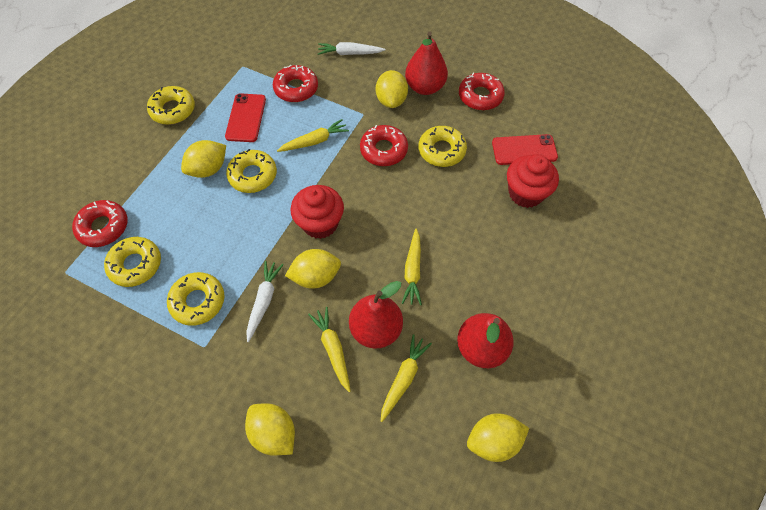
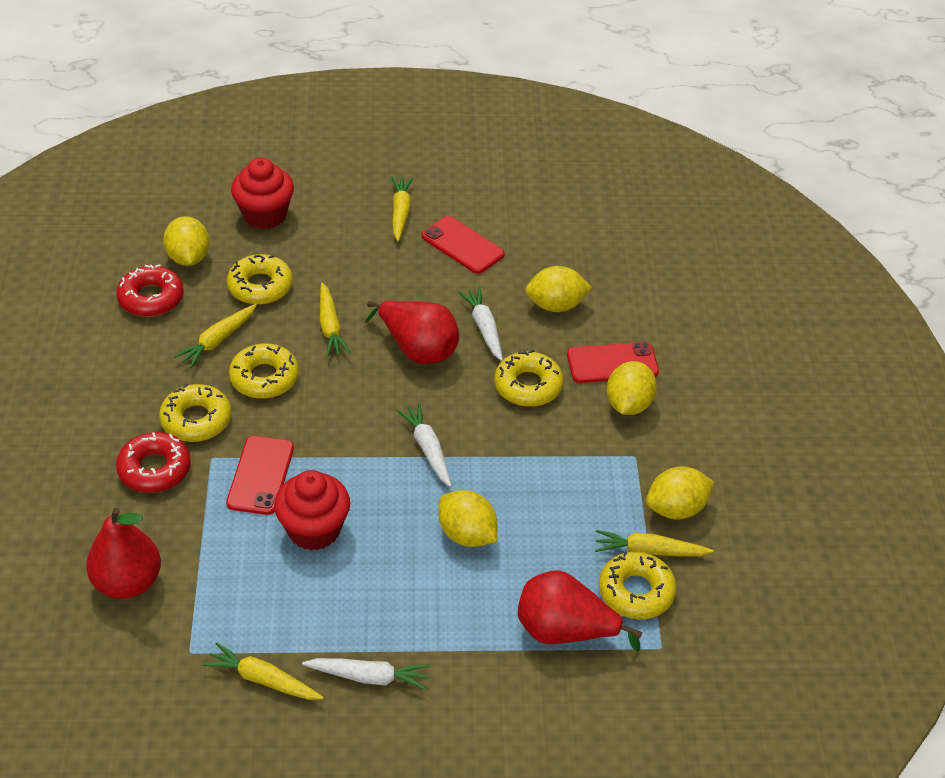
red donut: 4 -> 2
red phone: 2 -> 3
white carrot: 2 -> 3
yellow carrot: 4 -> 5

